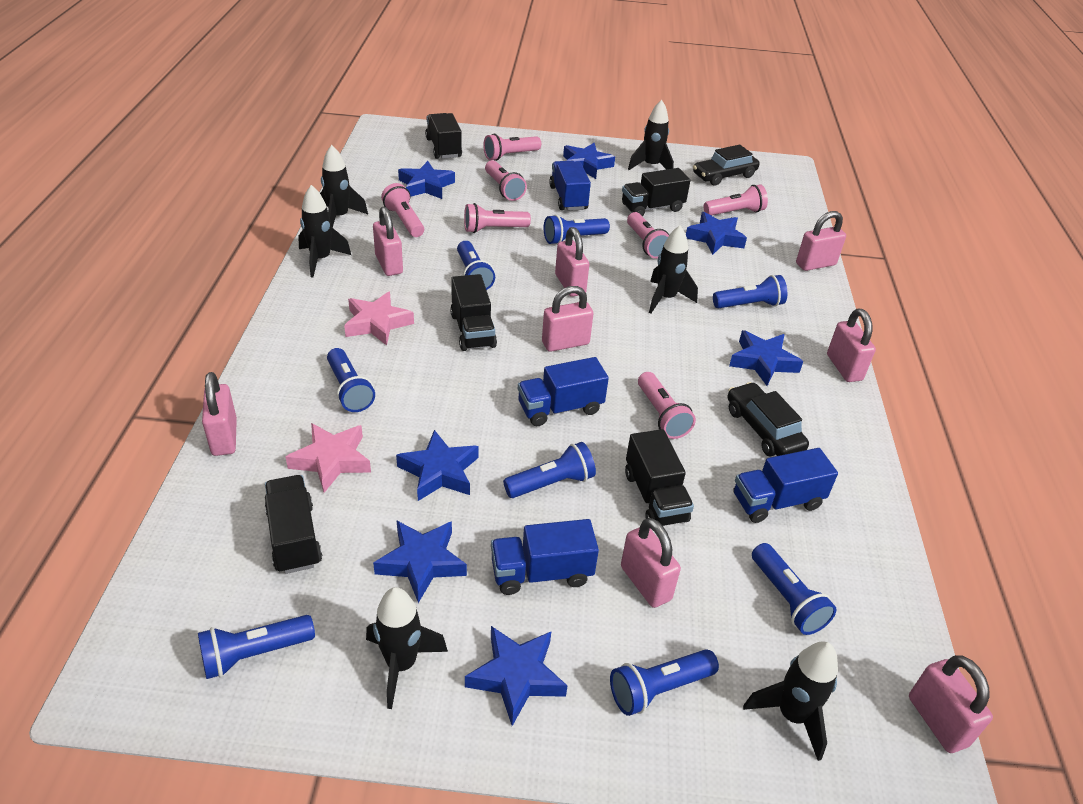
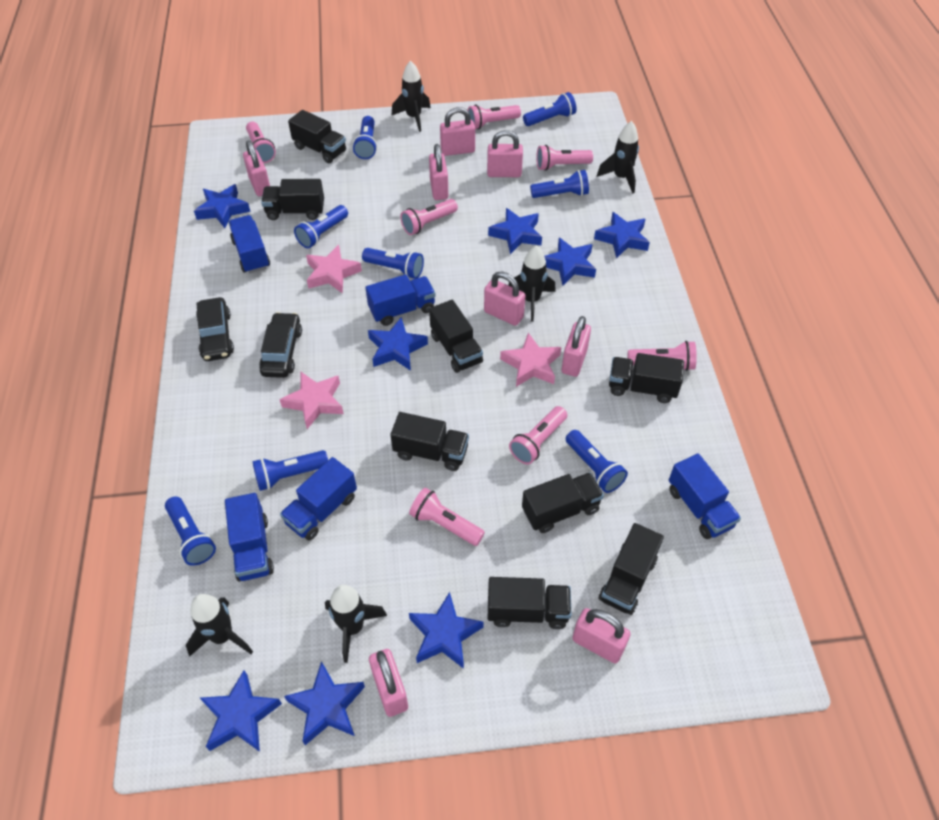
black rocket: 6 -> 5
black truck: 5 -> 8
blue star: 7 -> 8
blue truck: 4 -> 5
pink star: 2 -> 3

